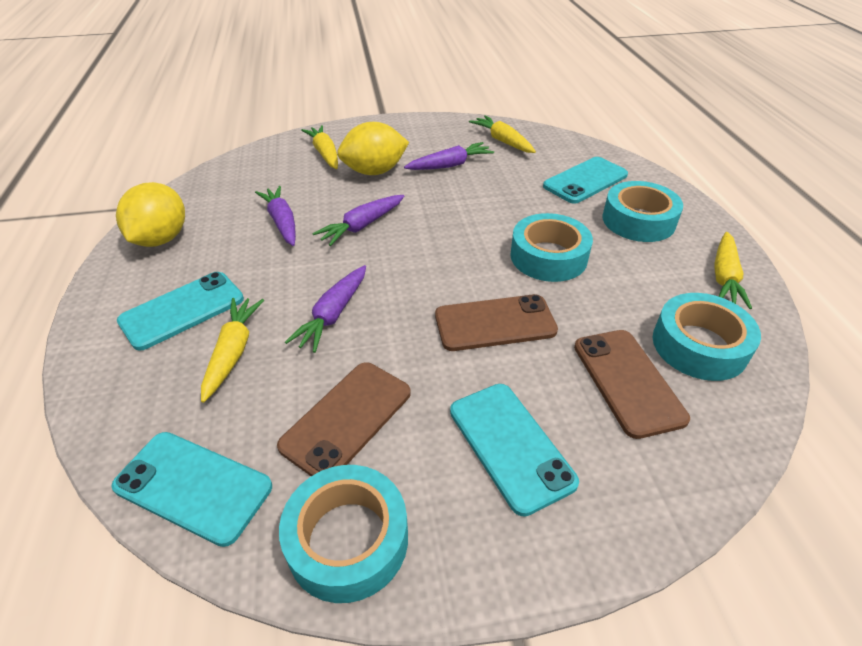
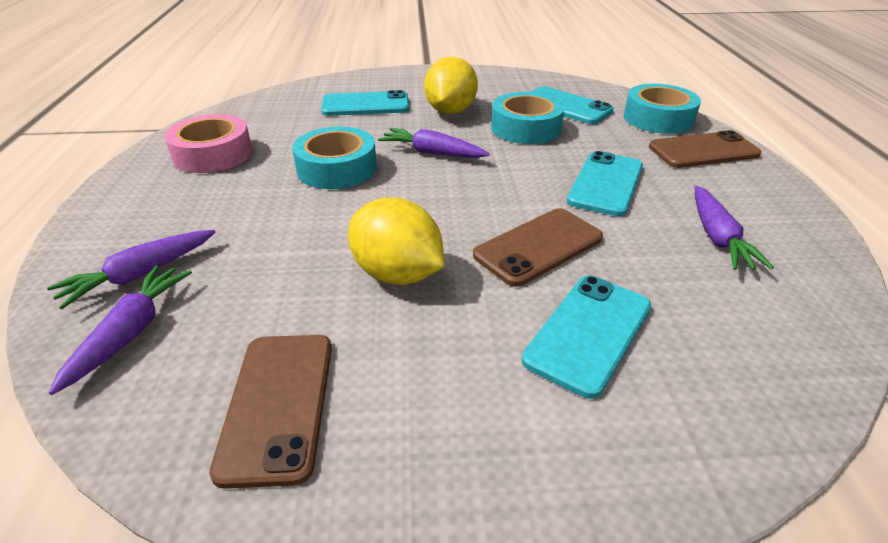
pink tape: 0 -> 1
turquoise tape: 4 -> 3
yellow carrot: 4 -> 0

